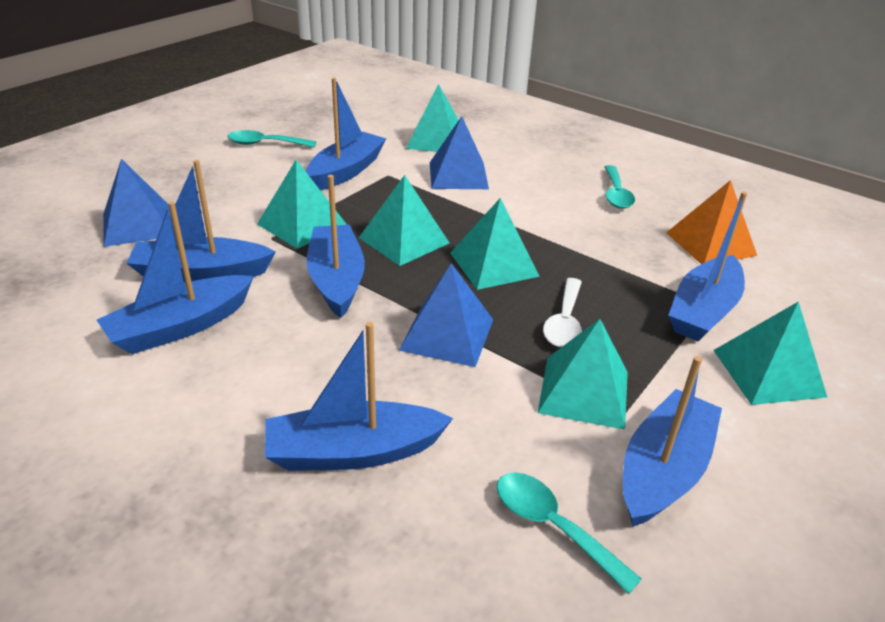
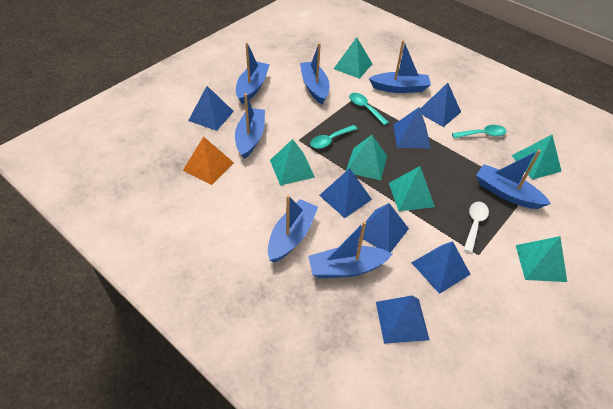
blue pyramid: 3 -> 7

